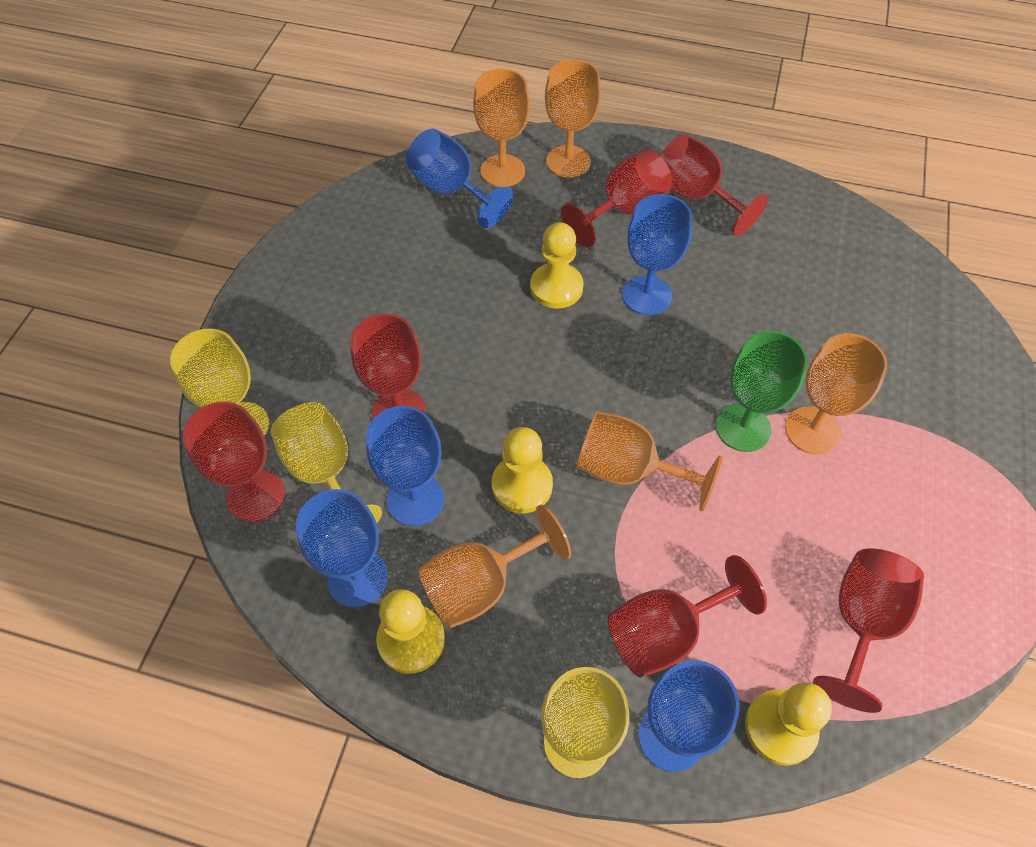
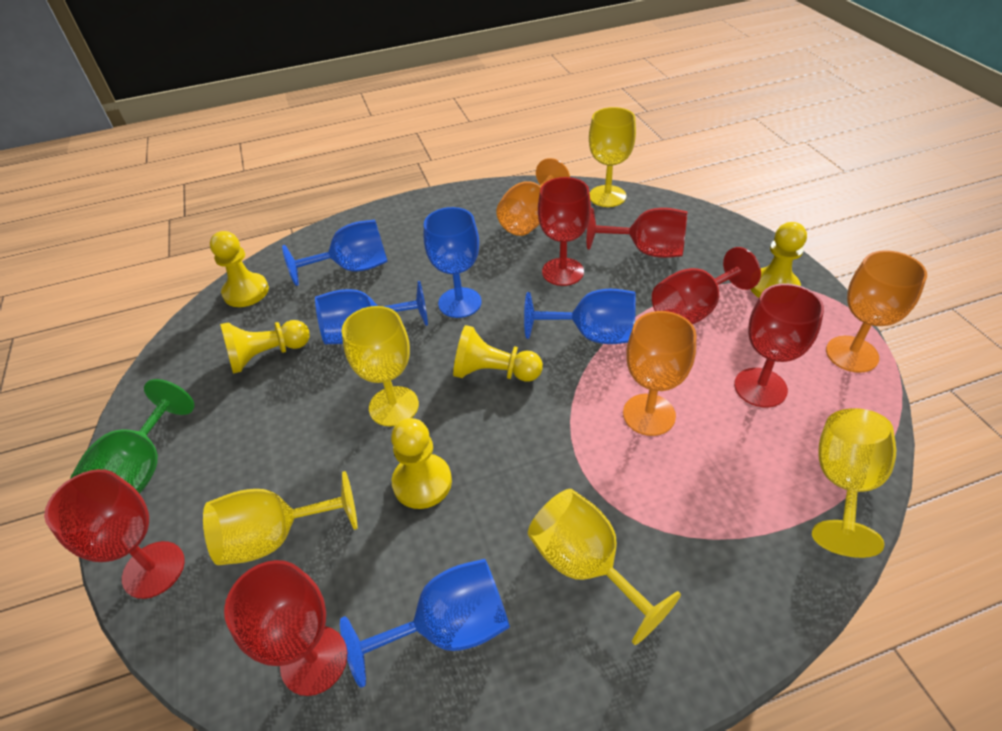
orange goblet: 5 -> 3
yellow goblet: 3 -> 5
yellow pawn: 4 -> 5

